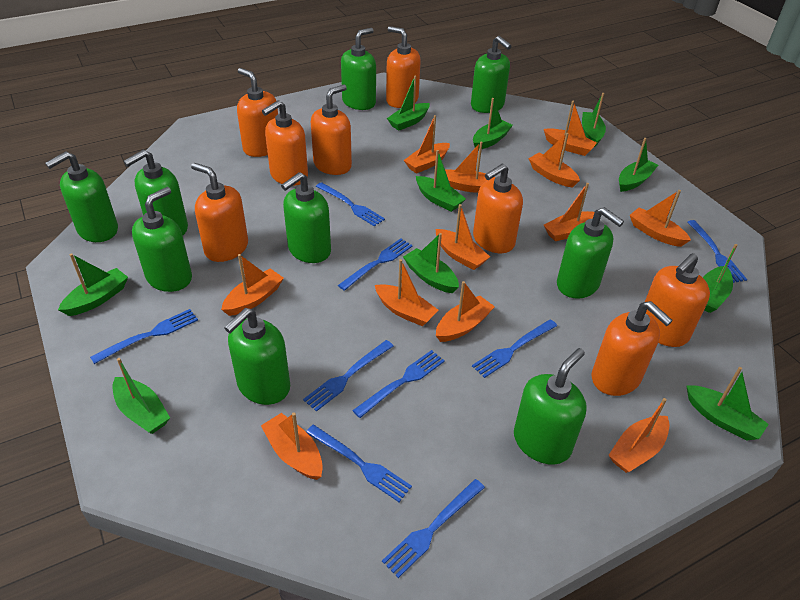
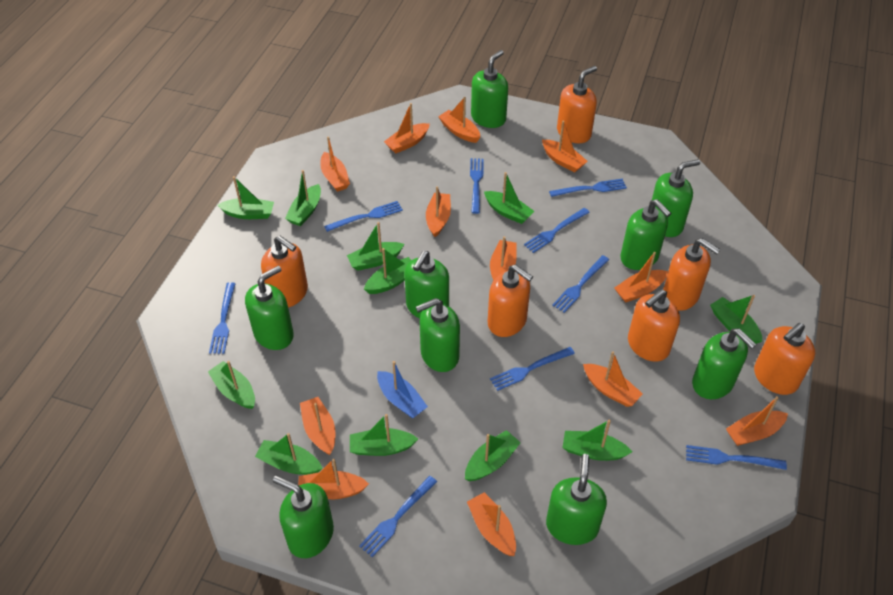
blue boat: 0 -> 1
green boat: 10 -> 11
orange soap dispenser: 8 -> 6

